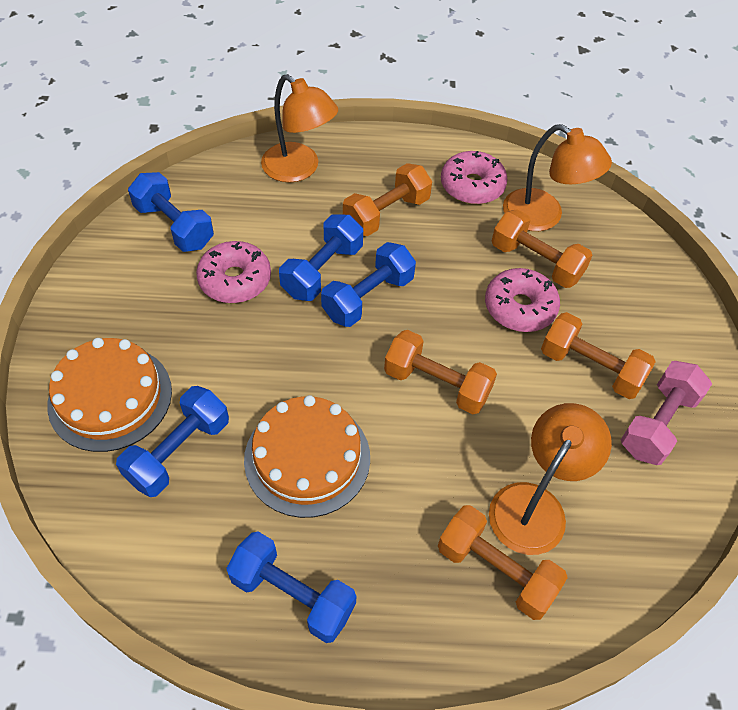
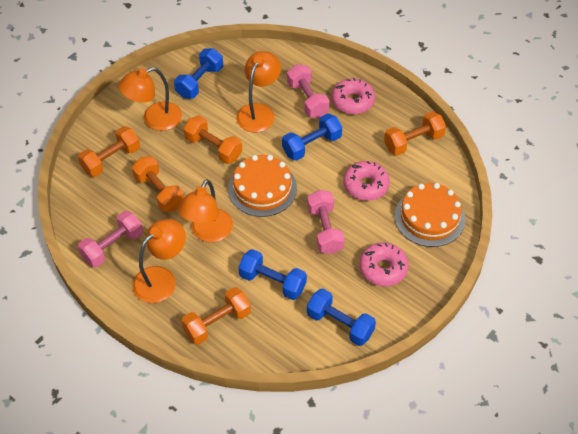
blue dumbbell: 5 -> 4
orange lamp: 3 -> 4
pink dumbbell: 1 -> 3

